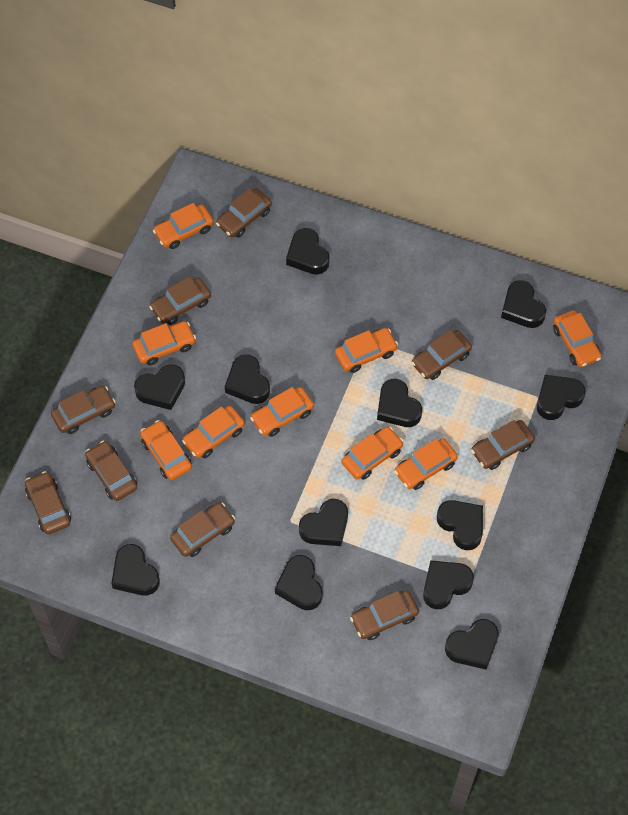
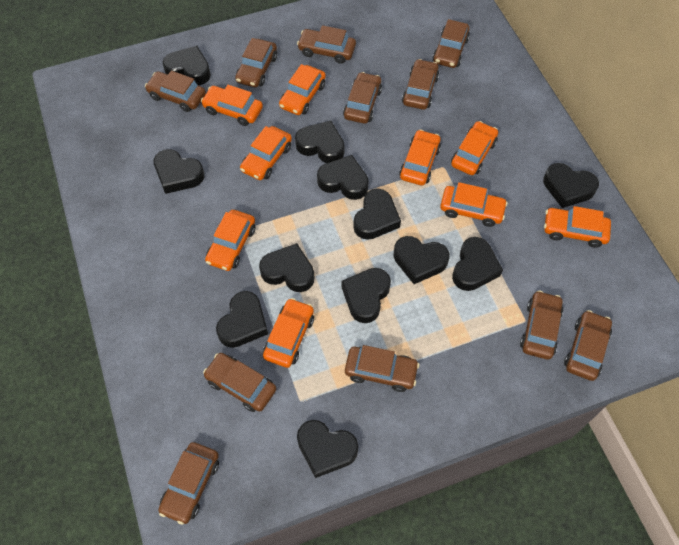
brown car: 9 -> 11

